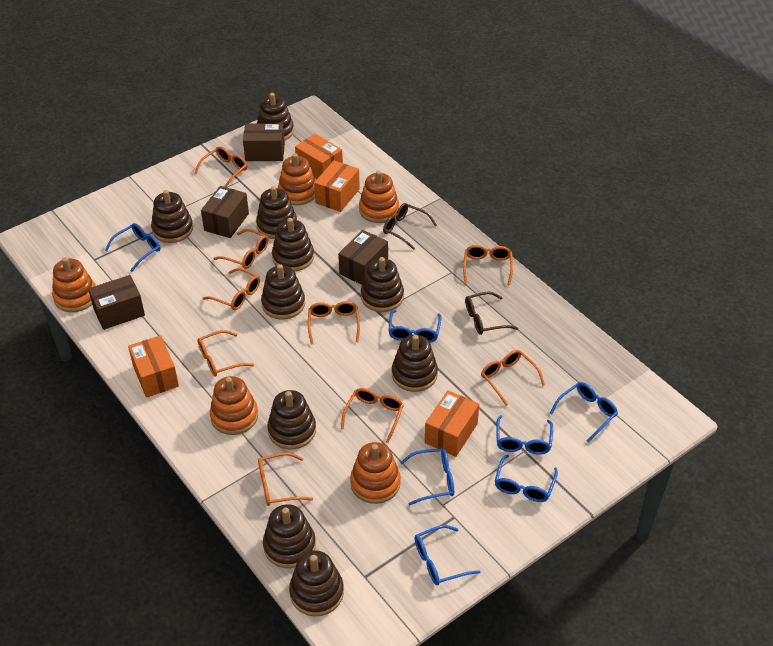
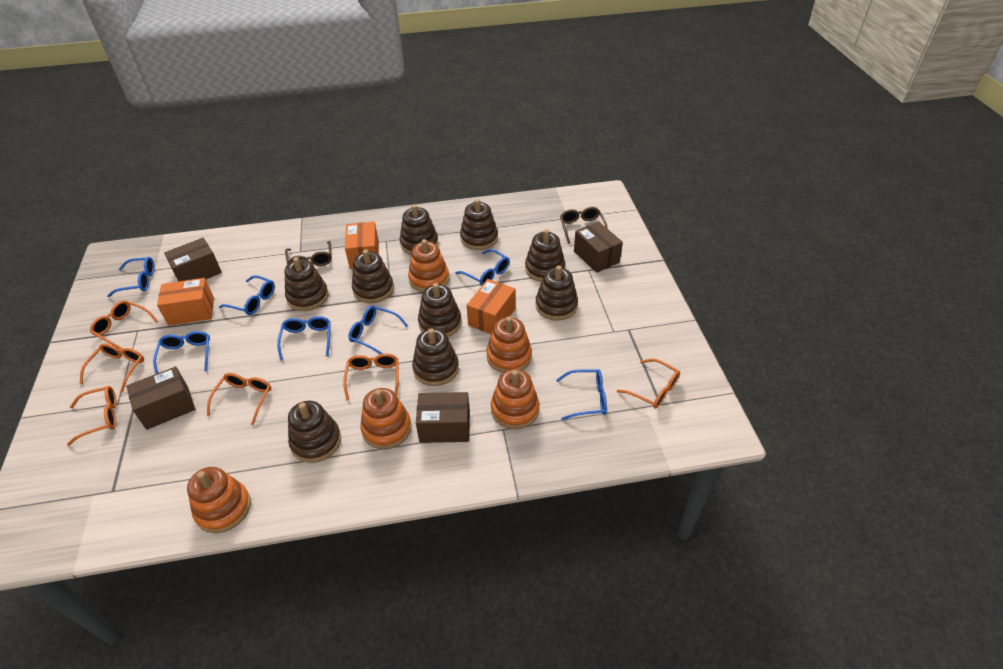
brown stacking toy: 10 -> 9
orange box: 4 -> 3
orange glasses: 9 -> 6

